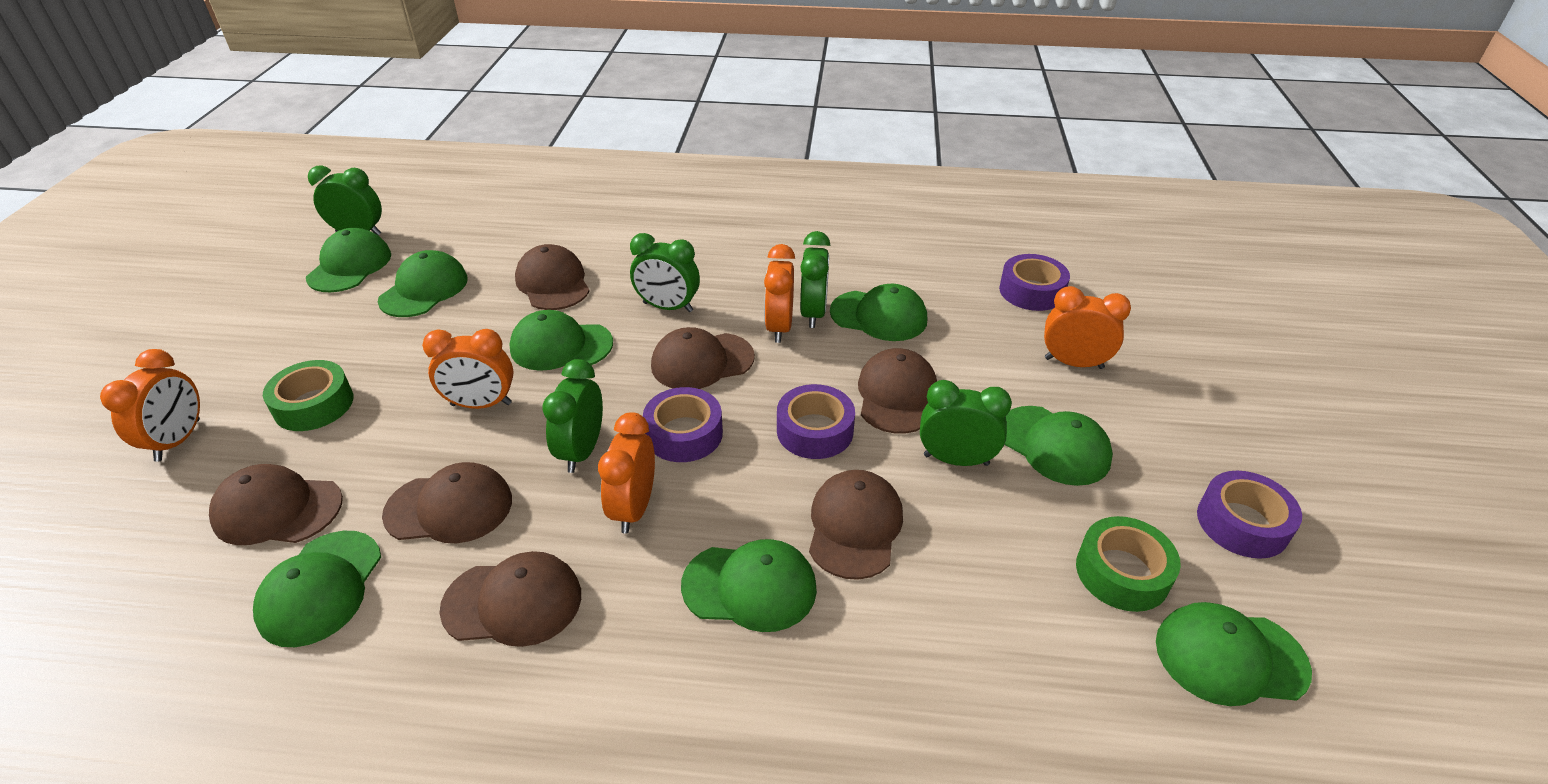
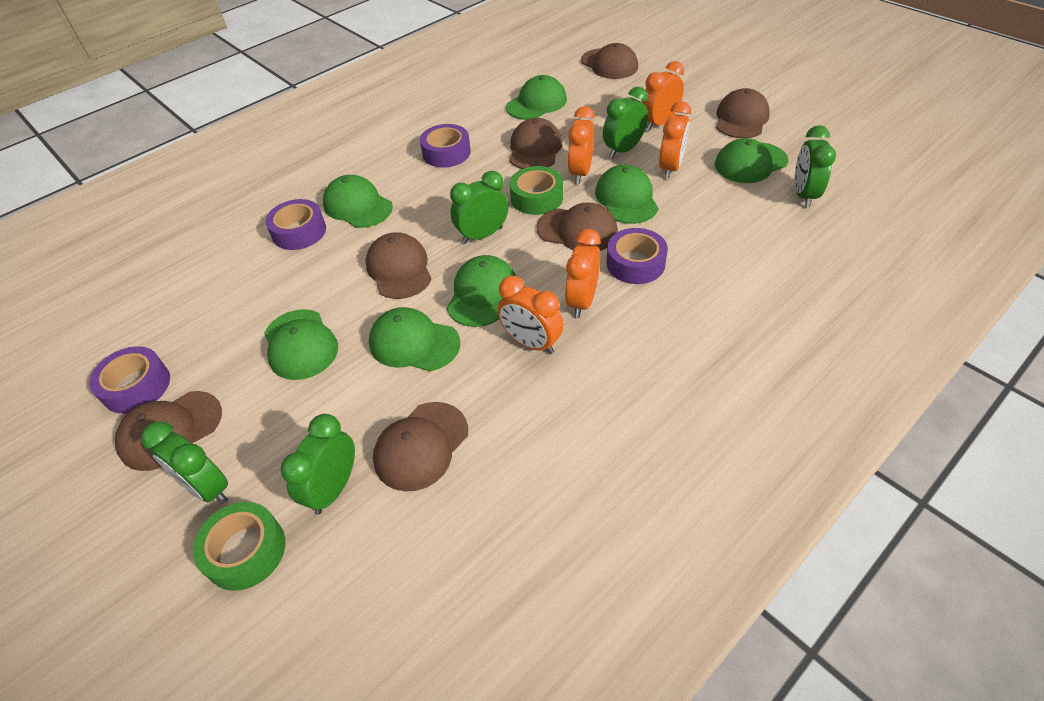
green cap: 8 -> 7

